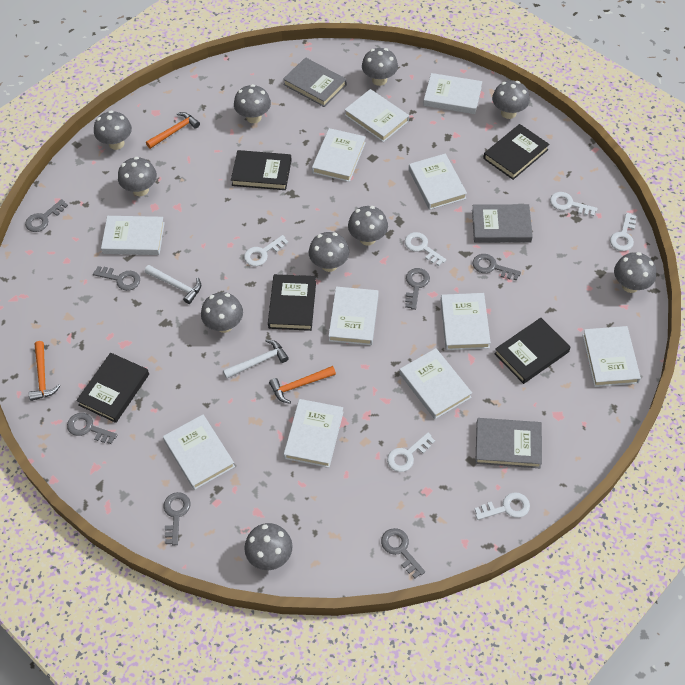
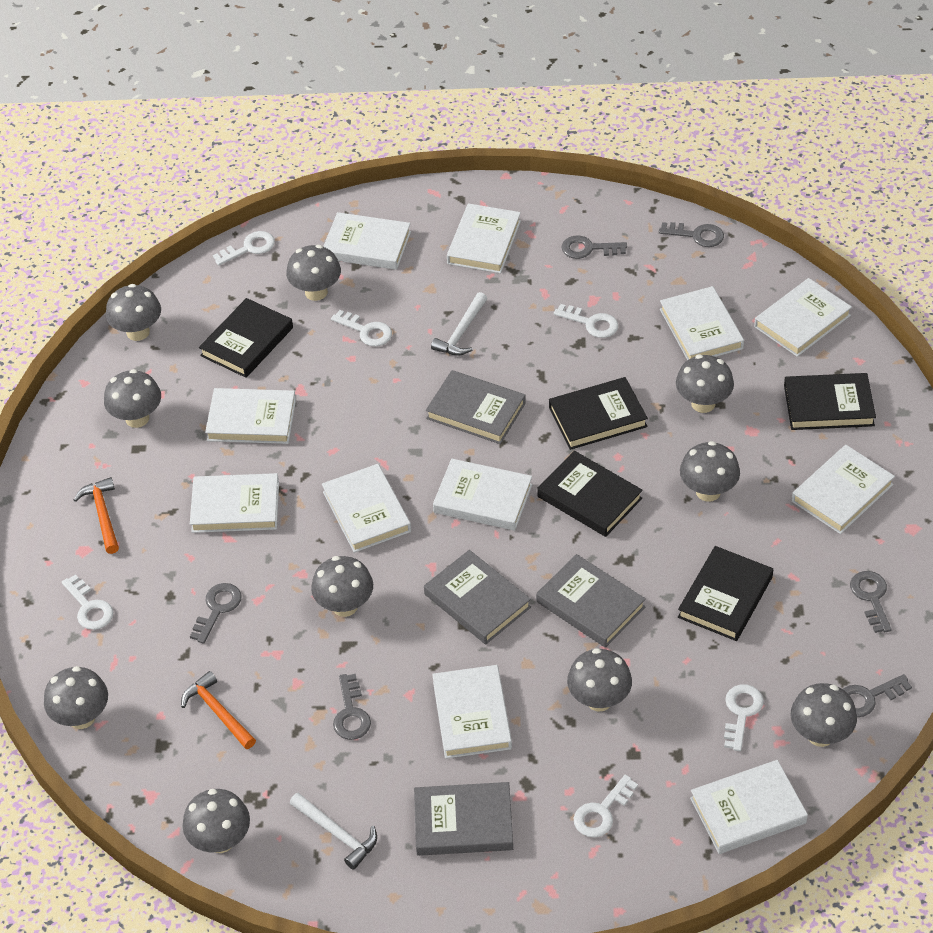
grey book: 3 -> 4
grey key: 7 -> 6
orange hammer: 3 -> 2

